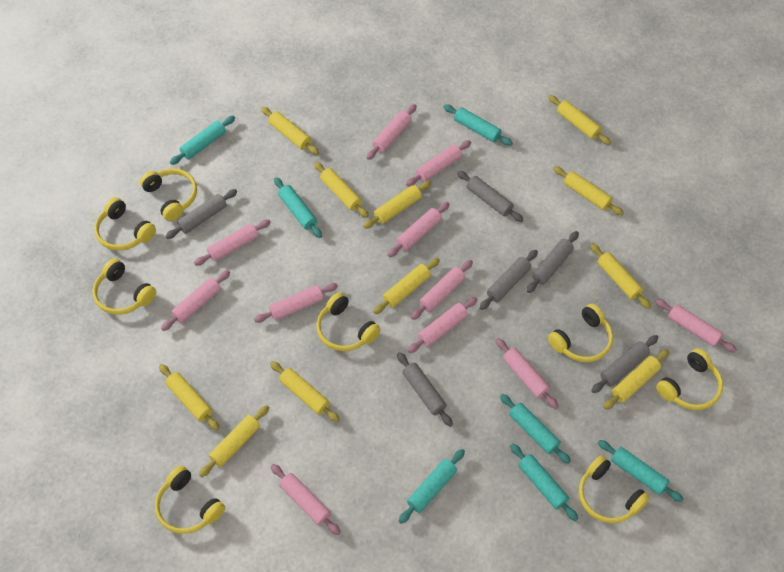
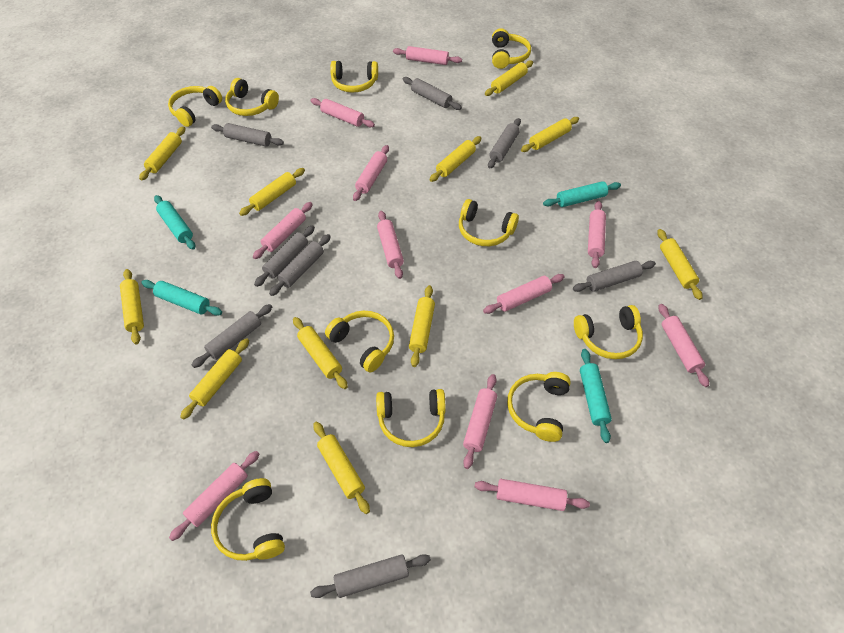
grey rolling pin: 6 -> 8
turquoise rolling pin: 7 -> 4
yellow headphones: 8 -> 10

